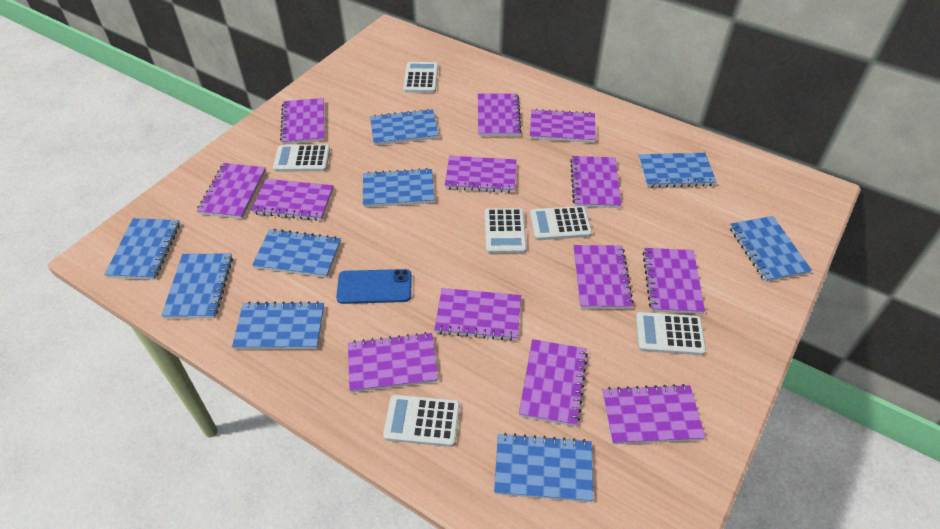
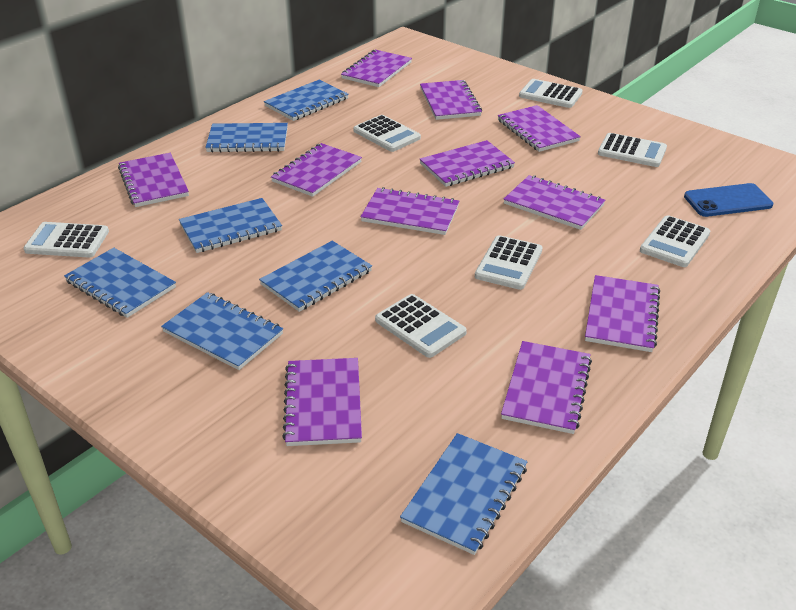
blue notebook: 9 -> 7
purple notebook: 13 -> 11
white calculator: 6 -> 7

